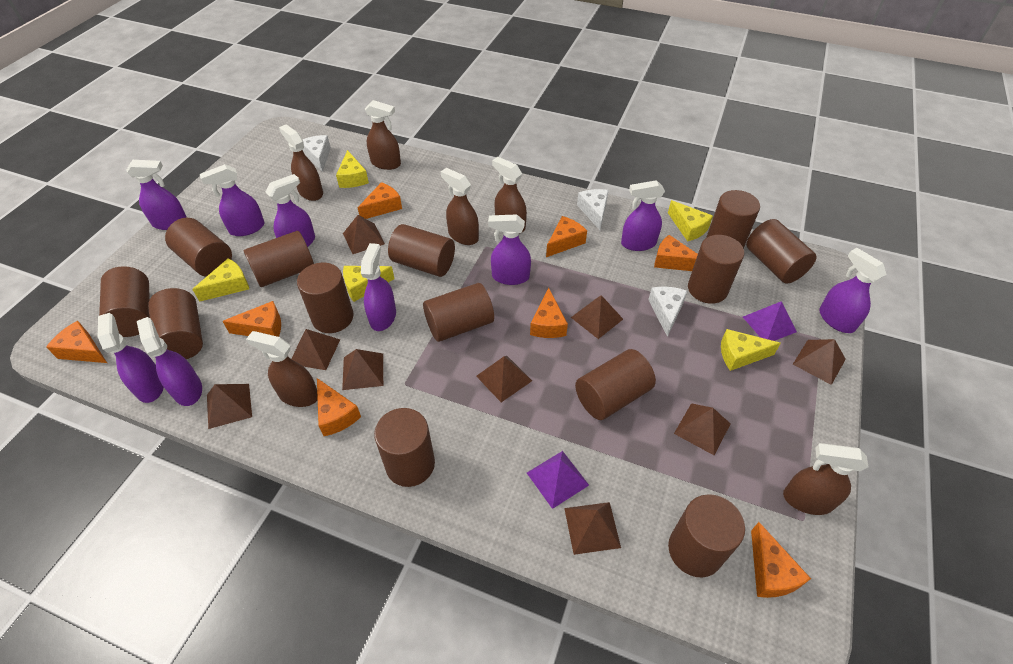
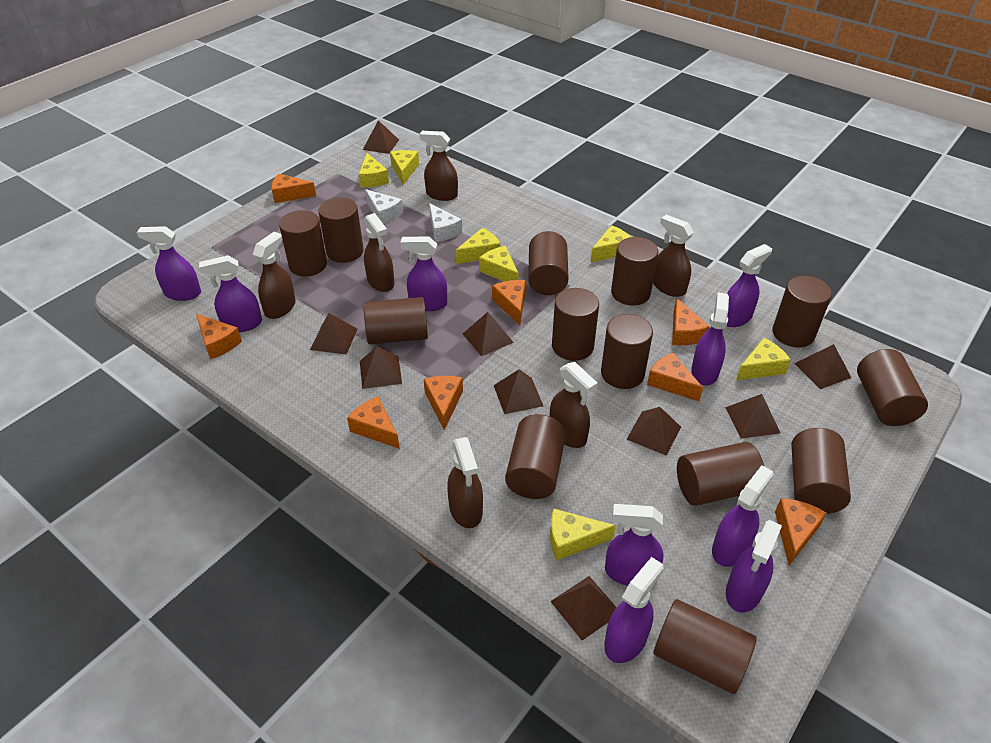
purple pyramid: 2 -> 0
white cheese: 3 -> 2
yellow cheese: 5 -> 7

